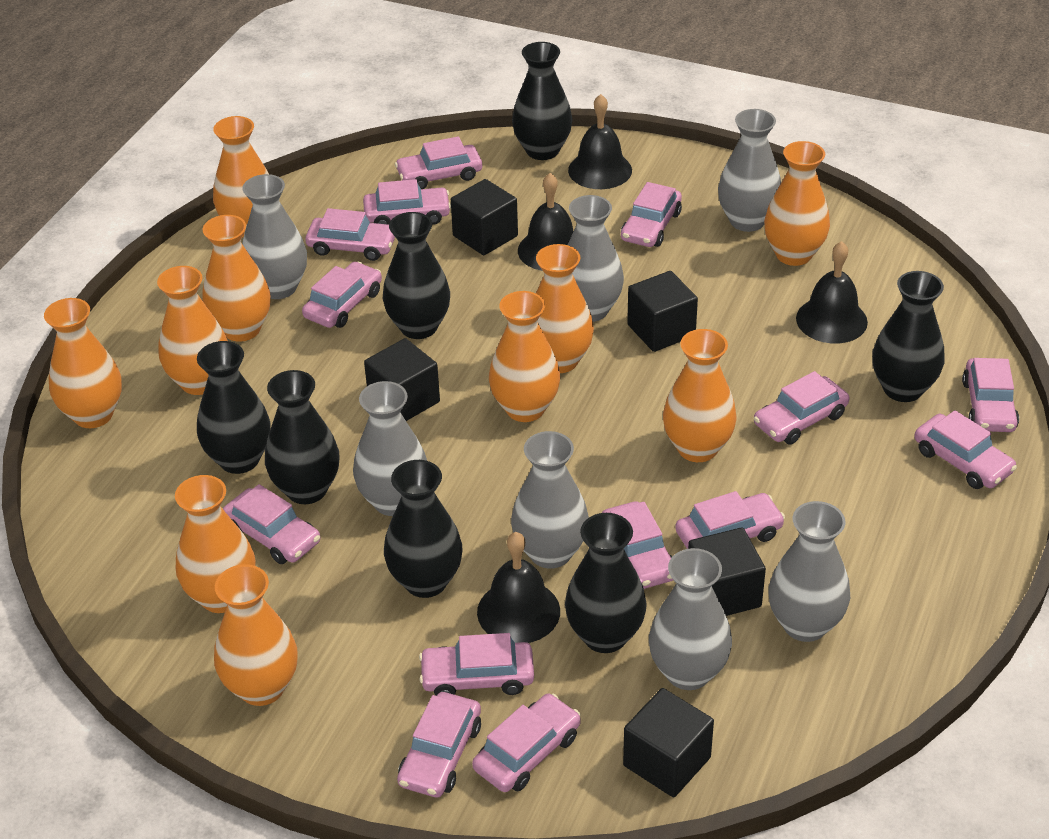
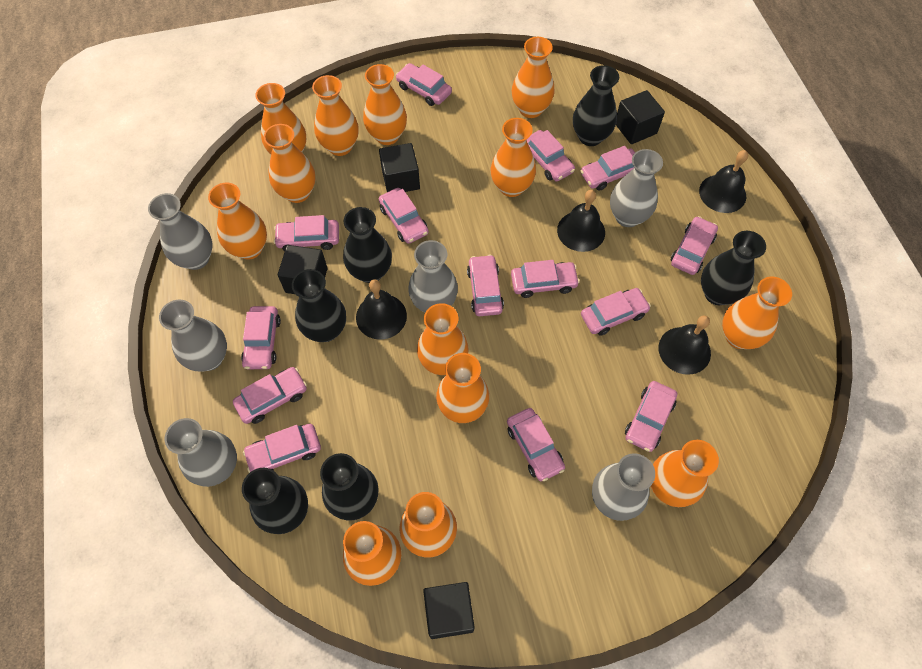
black cube: 5 -> 4
black vase: 7 -> 6
grey vase: 7 -> 6
orange vase: 10 -> 13

